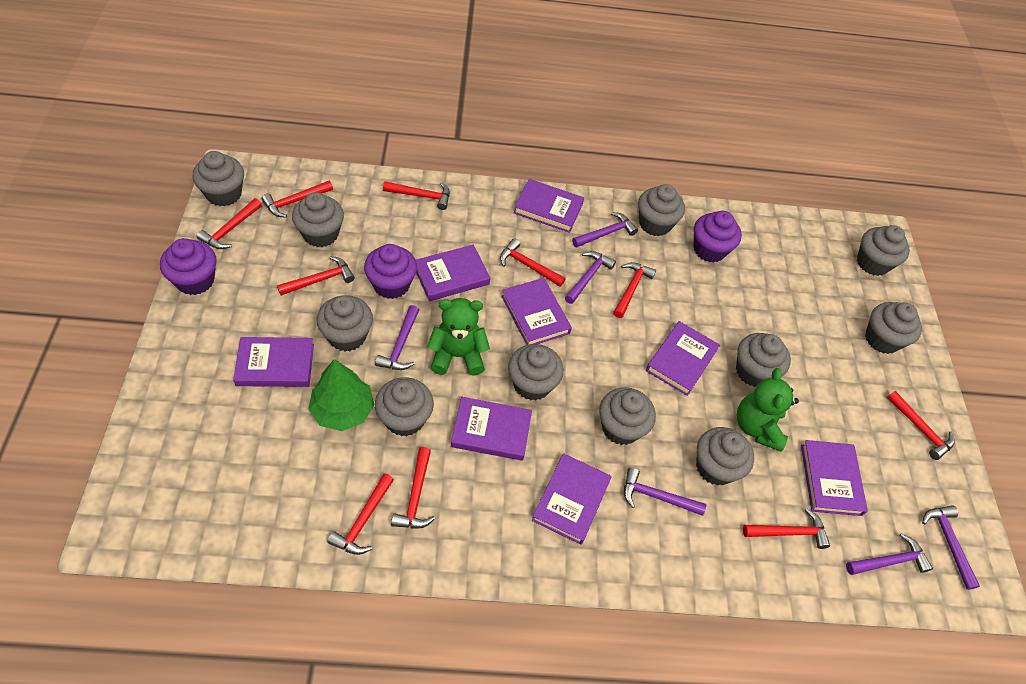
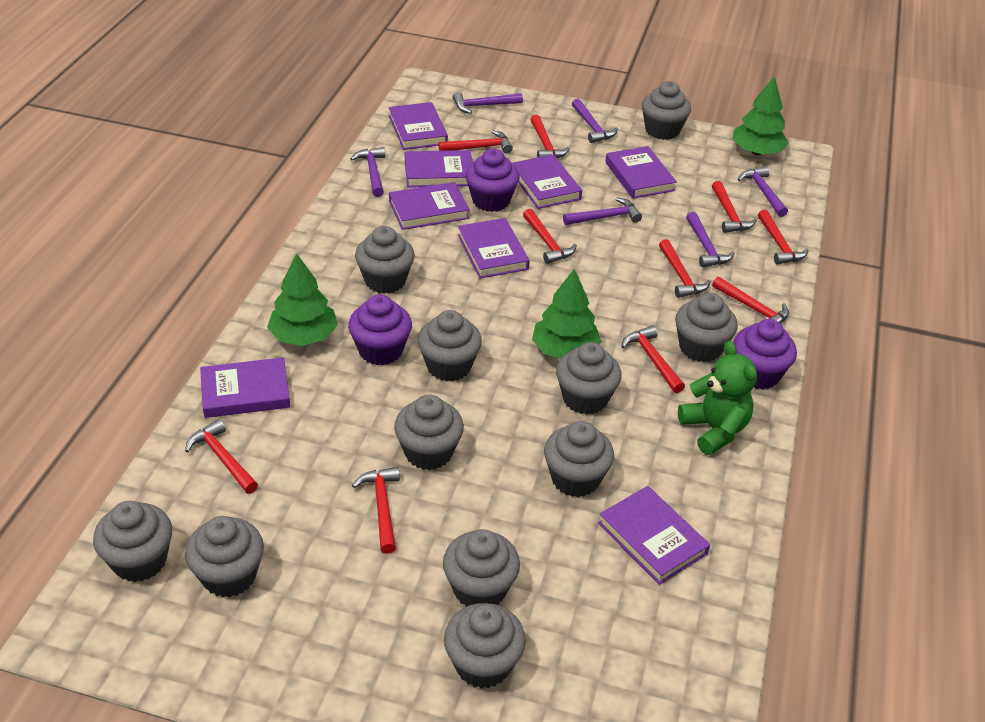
green teddy bear: 2 -> 1
green tree: 1 -> 3

